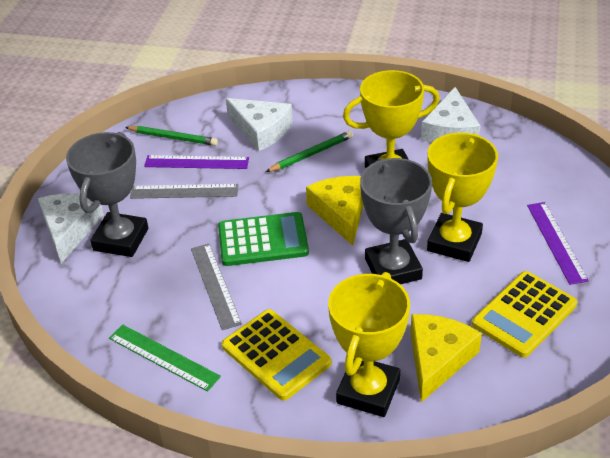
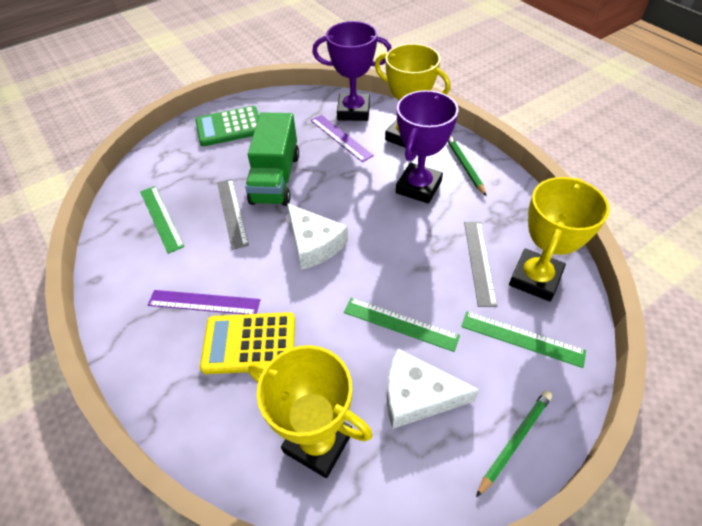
green ruler: 1 -> 3
green truck: 0 -> 1
grey trophy: 2 -> 0
purple trophy: 0 -> 2
white cheese: 3 -> 2
yellow calculator: 2 -> 1
yellow cheese: 2 -> 0

